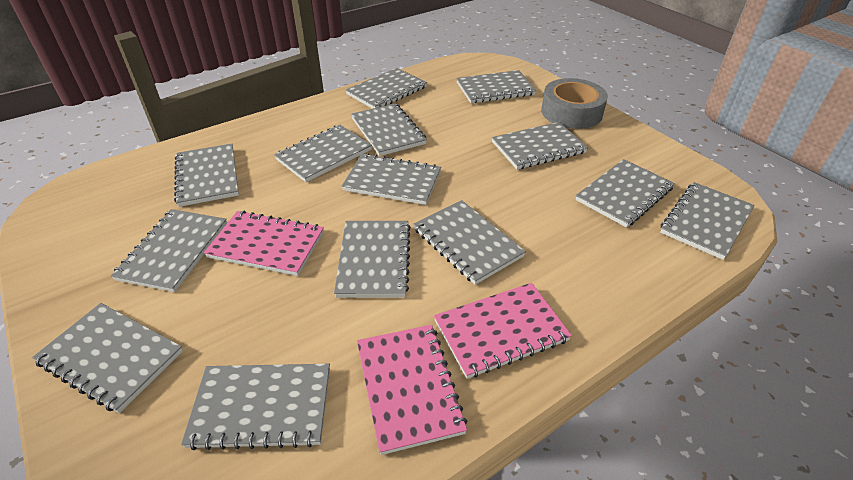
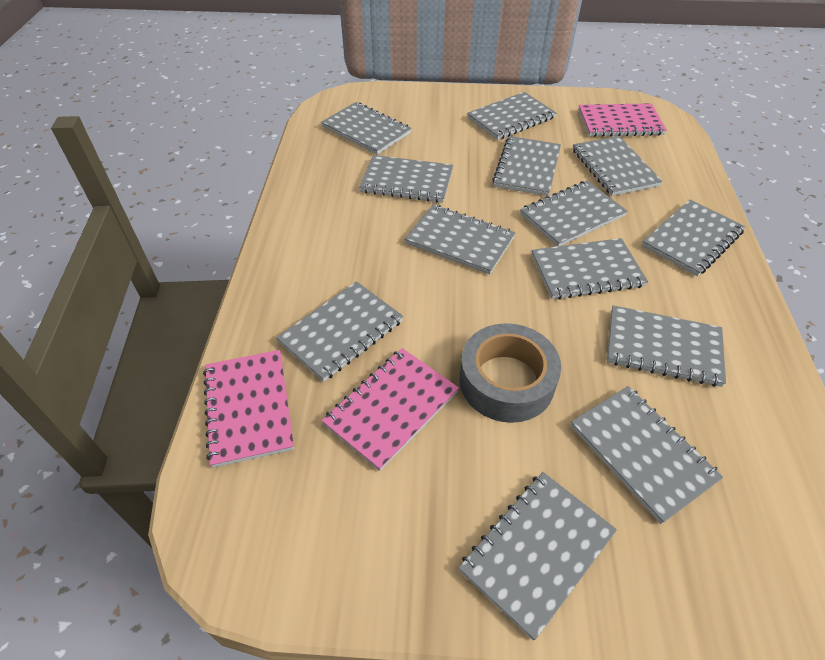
grey notebook: 14 -> 13

